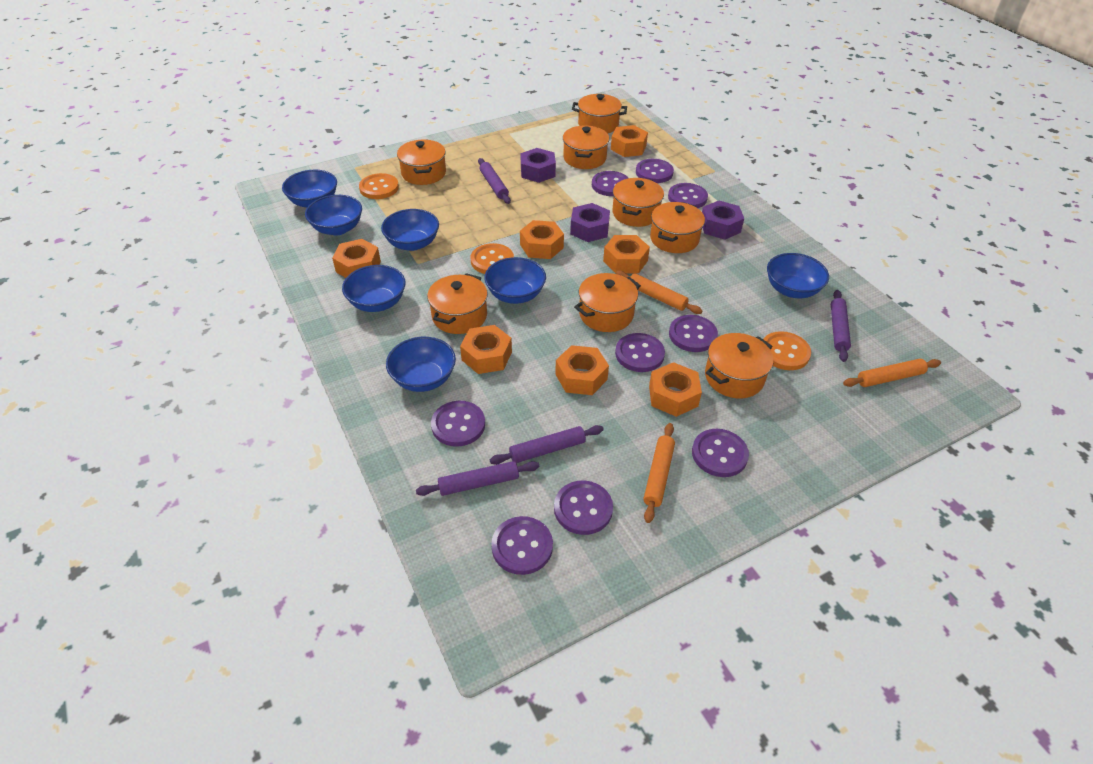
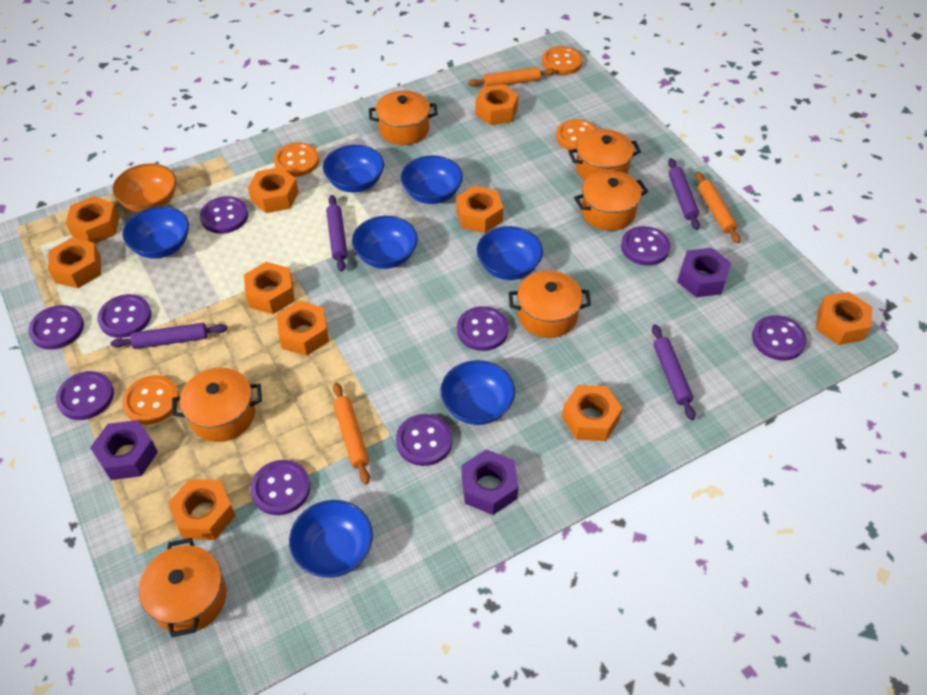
orange bowl: 0 -> 1
orange button: 3 -> 4
orange nut: 7 -> 10
orange pot: 8 -> 6

